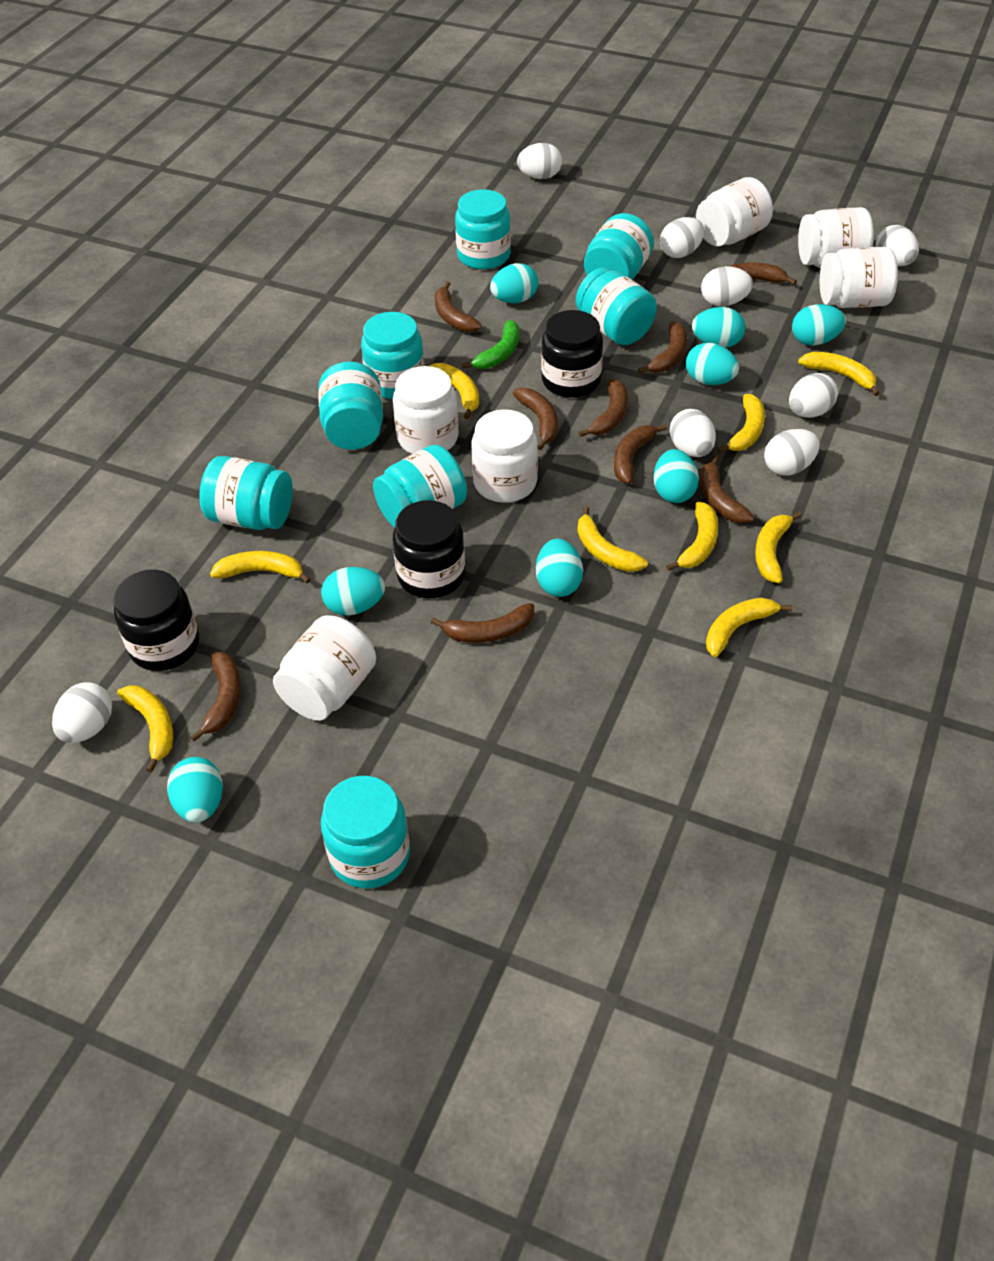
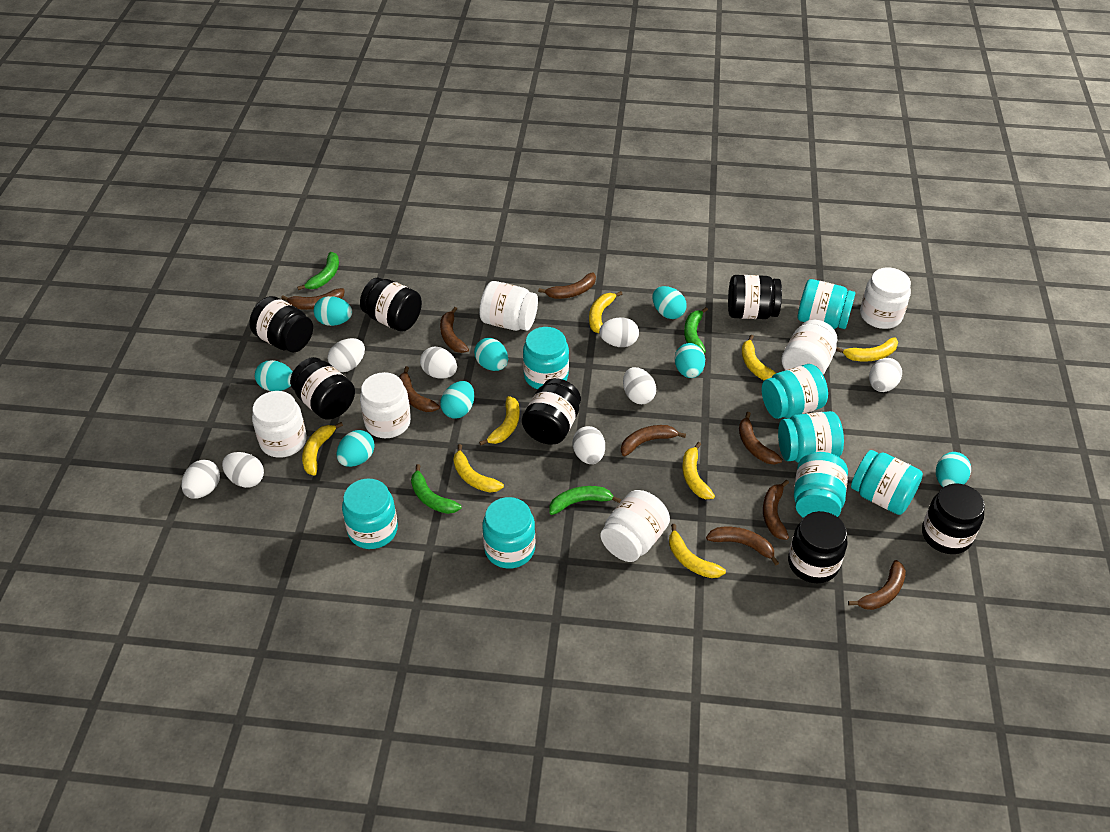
black jar: 3 -> 7
green banana: 1 -> 4
yellow banana: 9 -> 8

